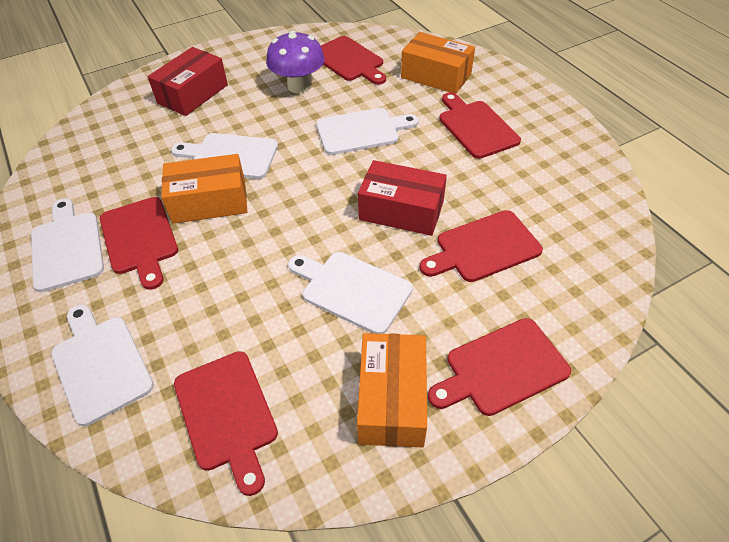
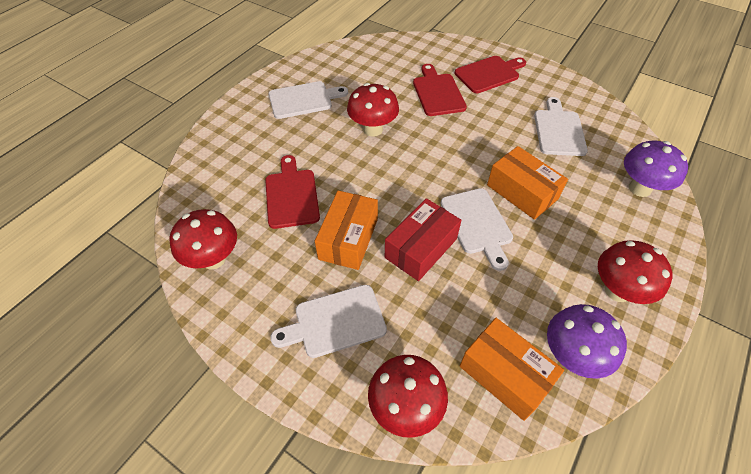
purple mushroom: 1 -> 2
red box: 2 -> 1
red cutting board: 6 -> 3
red mushroom: 0 -> 4
white cutting board: 5 -> 4

